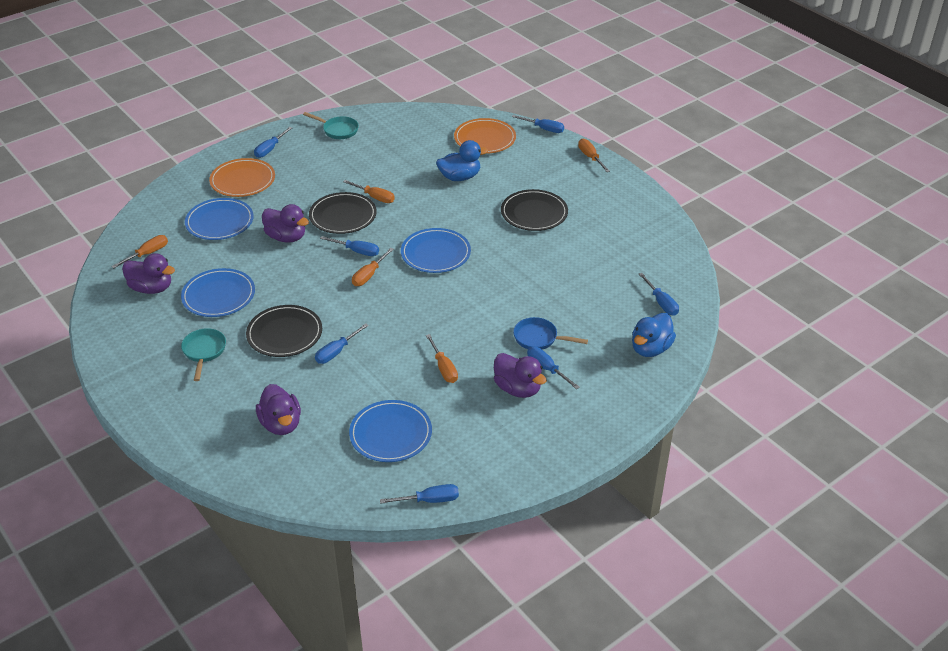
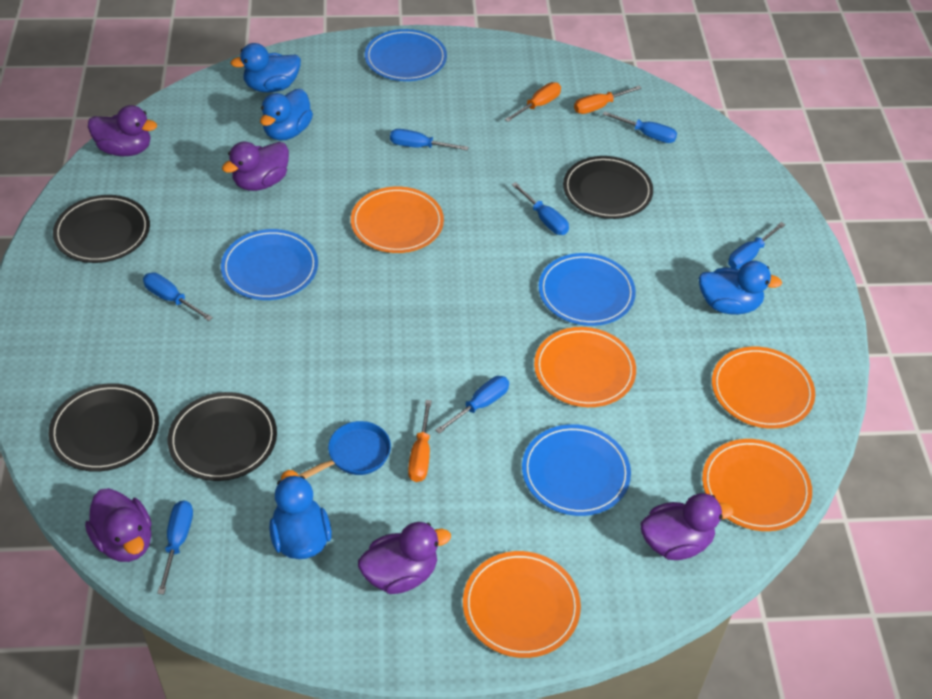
black plate: 3 -> 4
blue duck: 2 -> 4
orange plate: 2 -> 5
orange screwdriver: 5 -> 3
purple duck: 4 -> 5
turquoise pan: 2 -> 0

